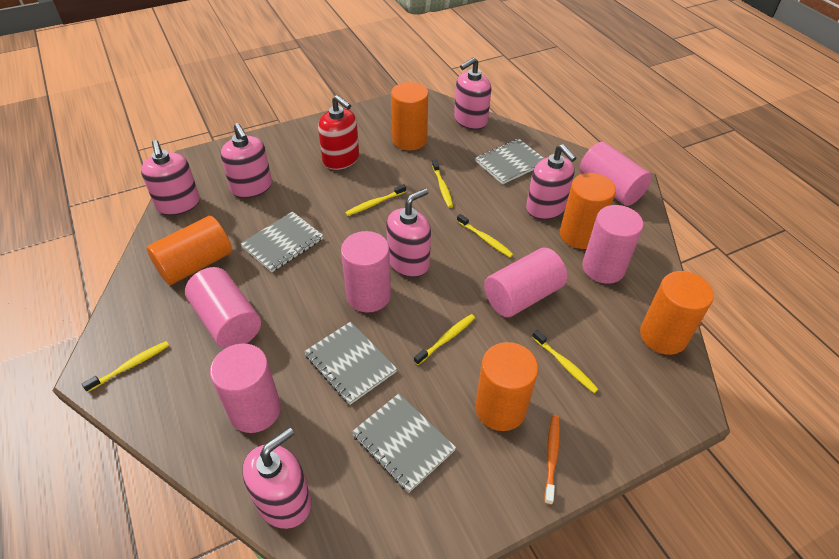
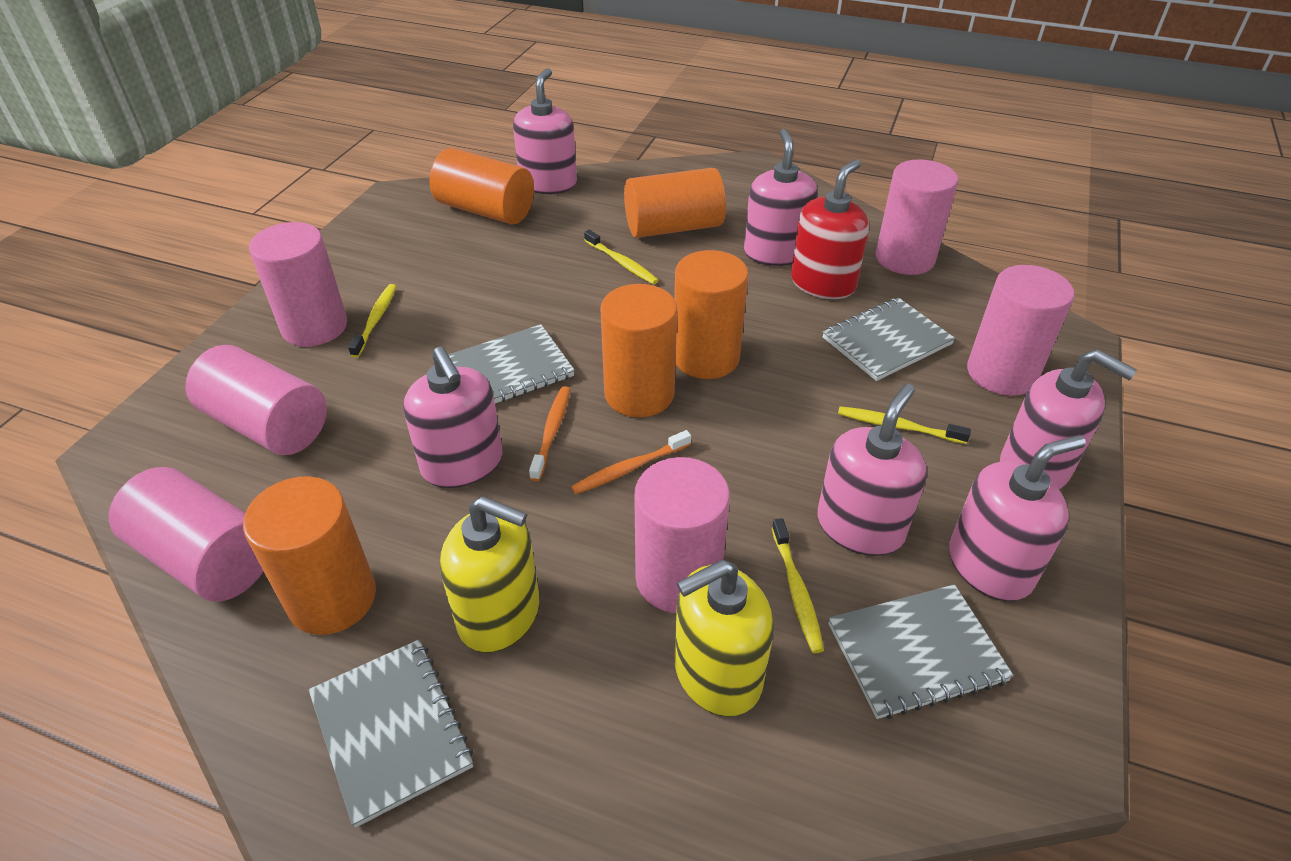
orange toothbrush: 1 -> 2
yellow soap dispenser: 0 -> 2
yellow toothbrush: 6 -> 4

